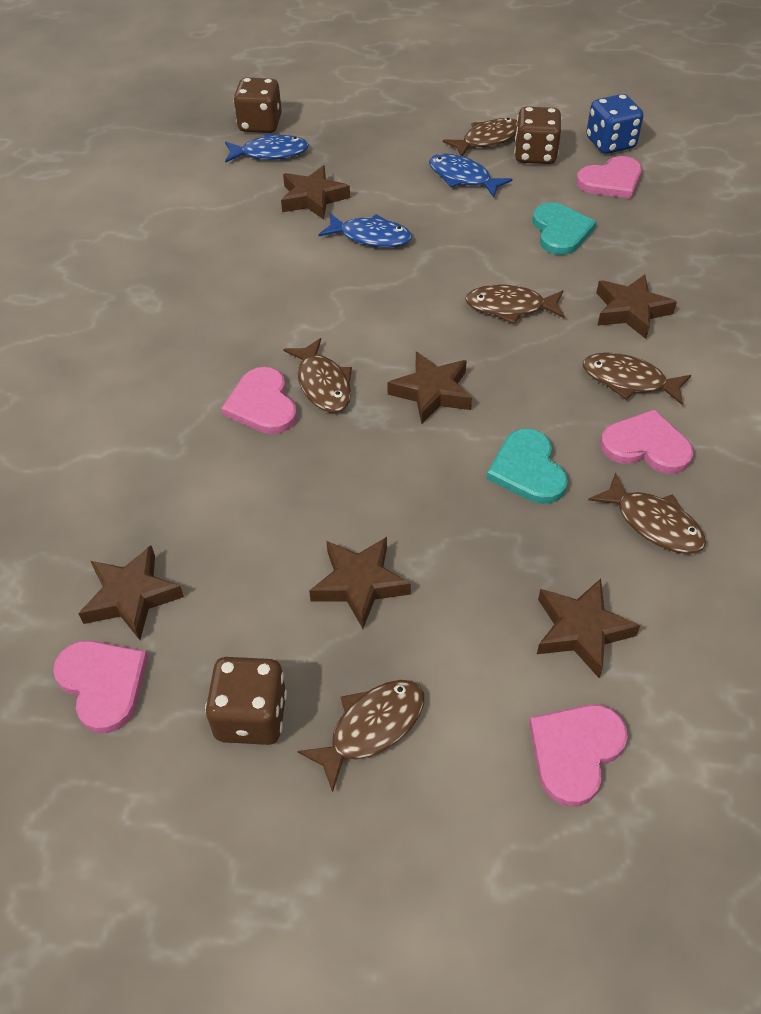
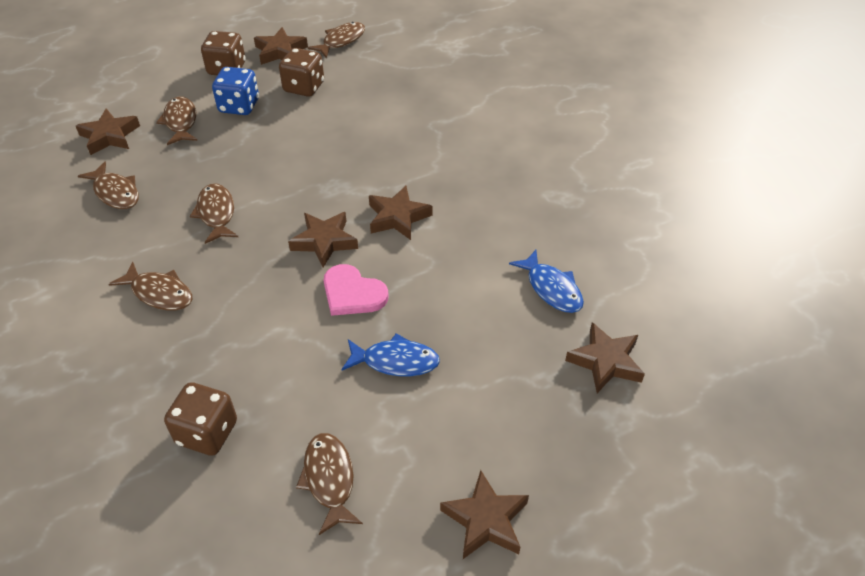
blue fish: 3 -> 2
pink heart: 5 -> 1
turquoise heart: 2 -> 0

